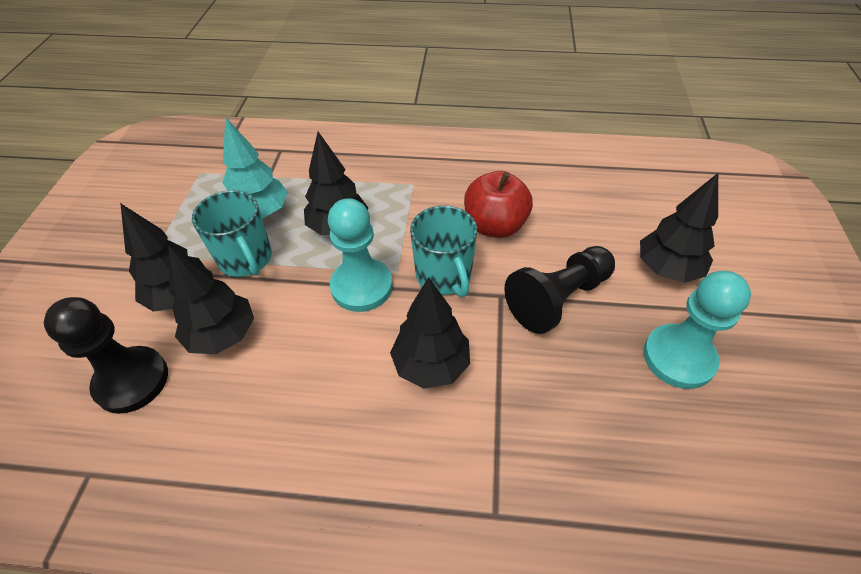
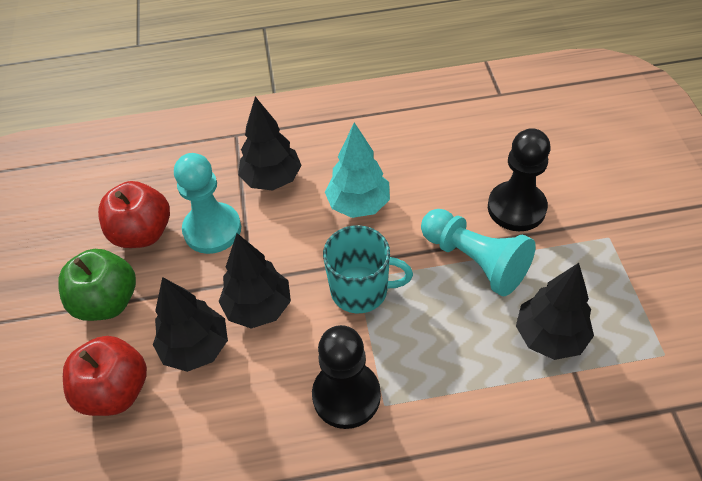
black tree: 5 -> 4
green apple: 0 -> 1
red apple: 1 -> 2
turquoise mug: 2 -> 1

